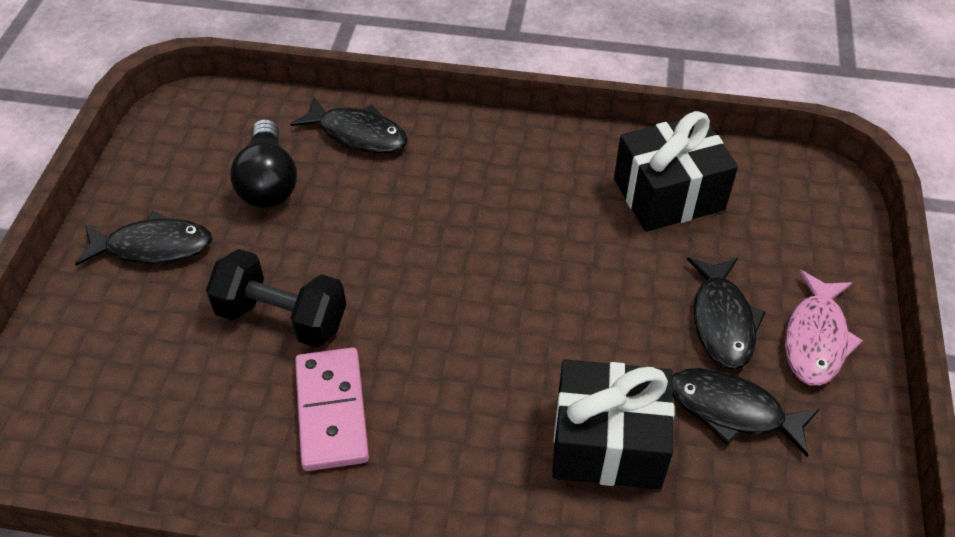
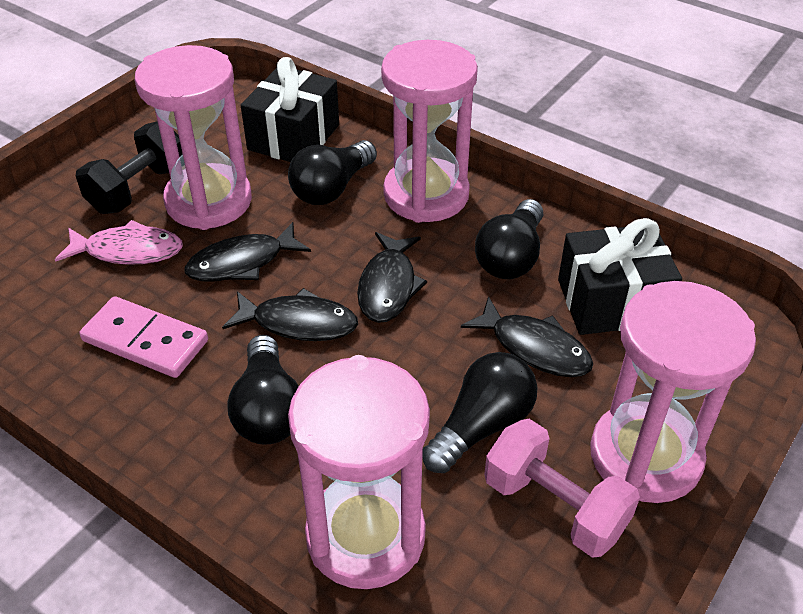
black light bulb: 1 -> 4
pink dumbbell: 0 -> 1
pink hourglass: 0 -> 4

